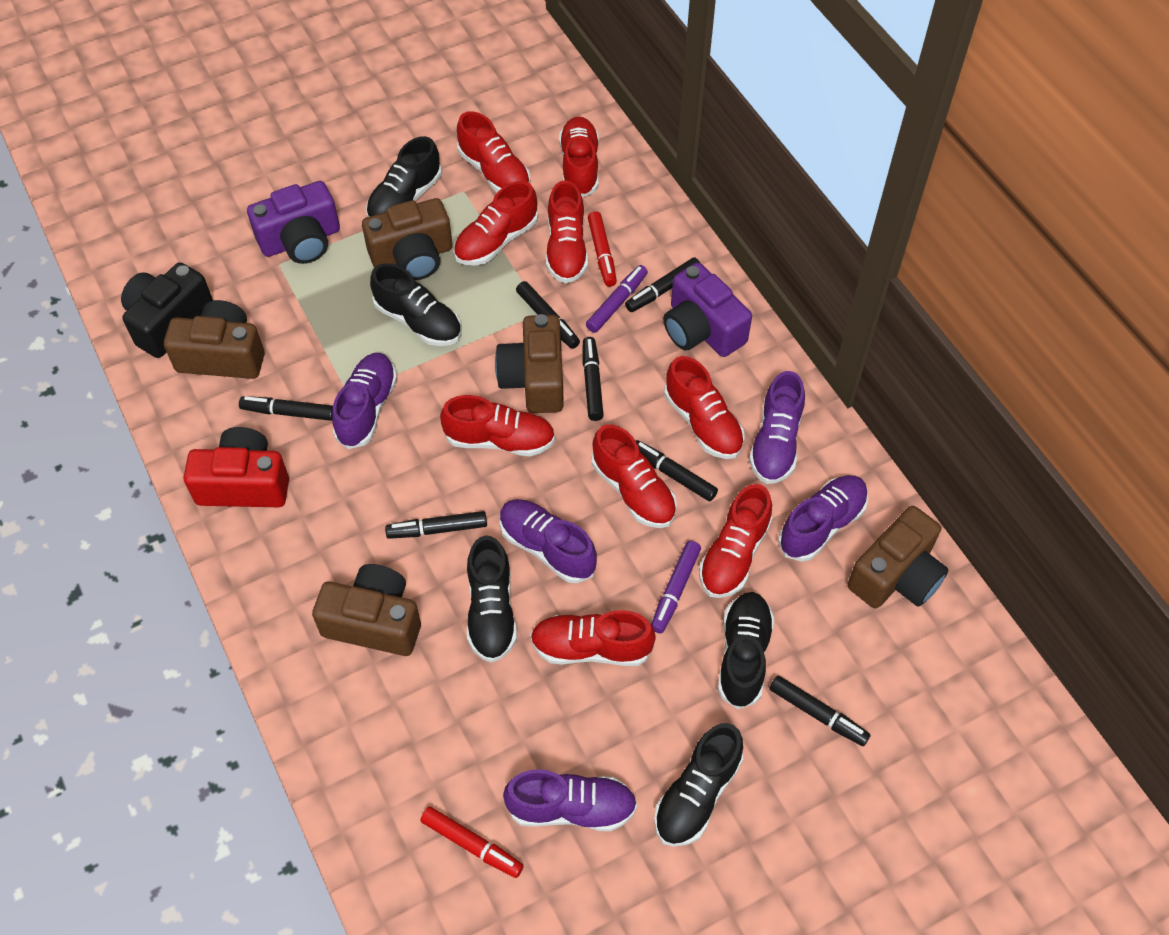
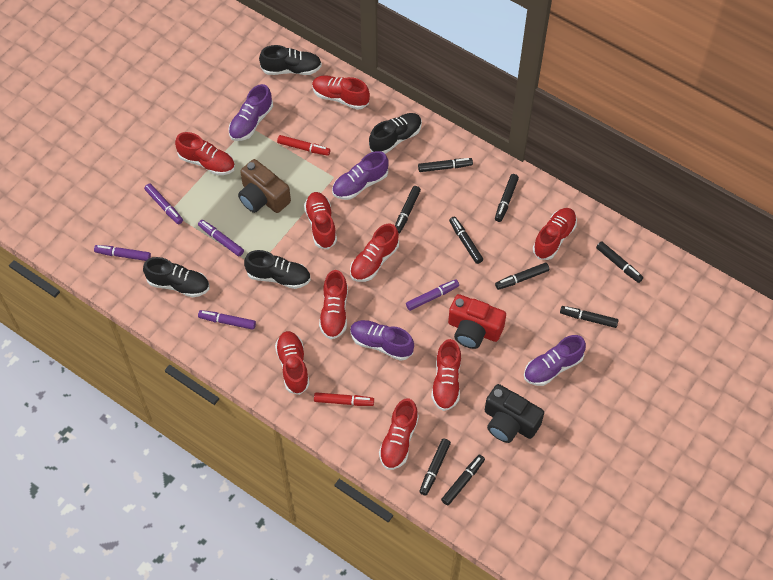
black marker: 7 -> 9
black shoe: 5 -> 4
brown camera: 5 -> 1
purple camera: 2 -> 0
purple marker: 2 -> 5
purple shoe: 5 -> 4

